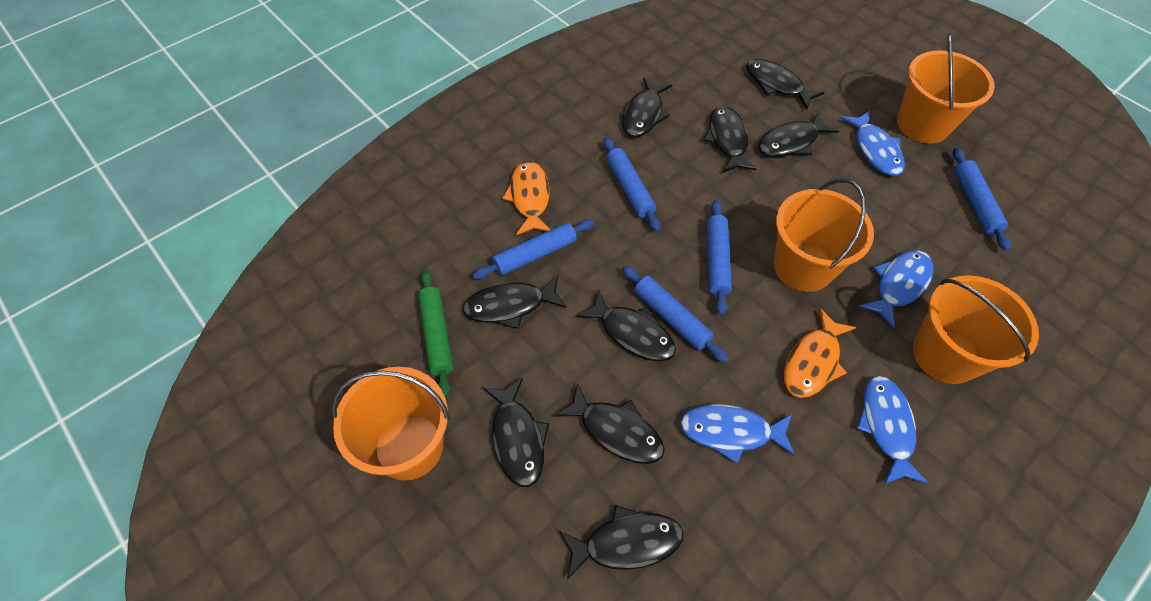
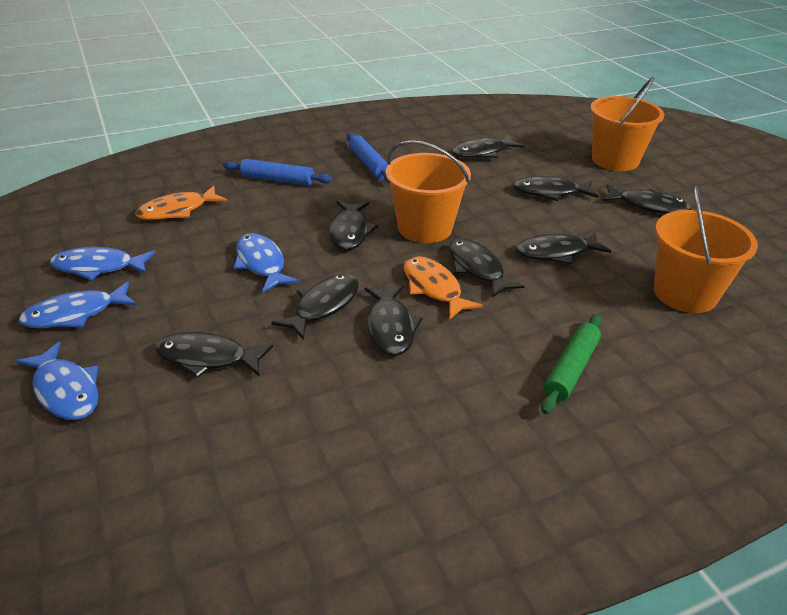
blue rolling pin: 5 -> 2
orange bucket: 4 -> 3

